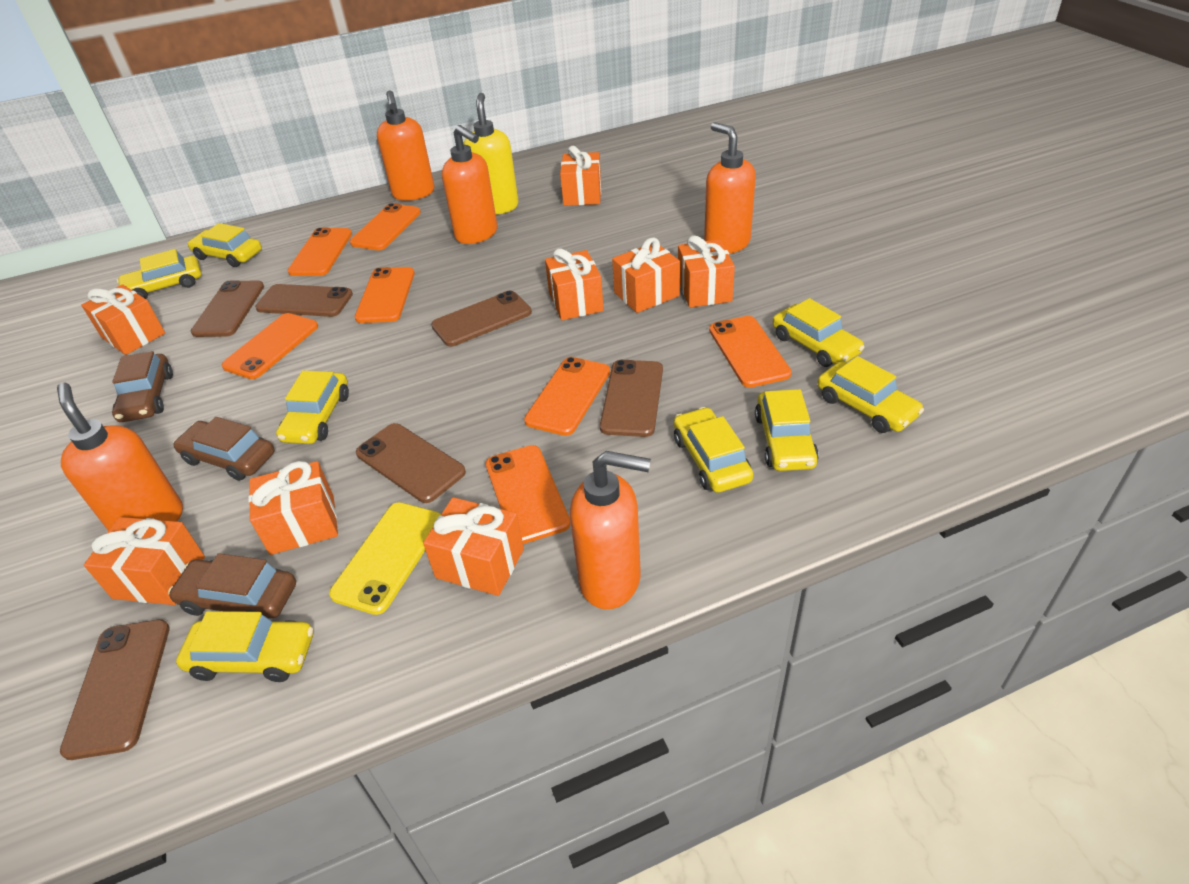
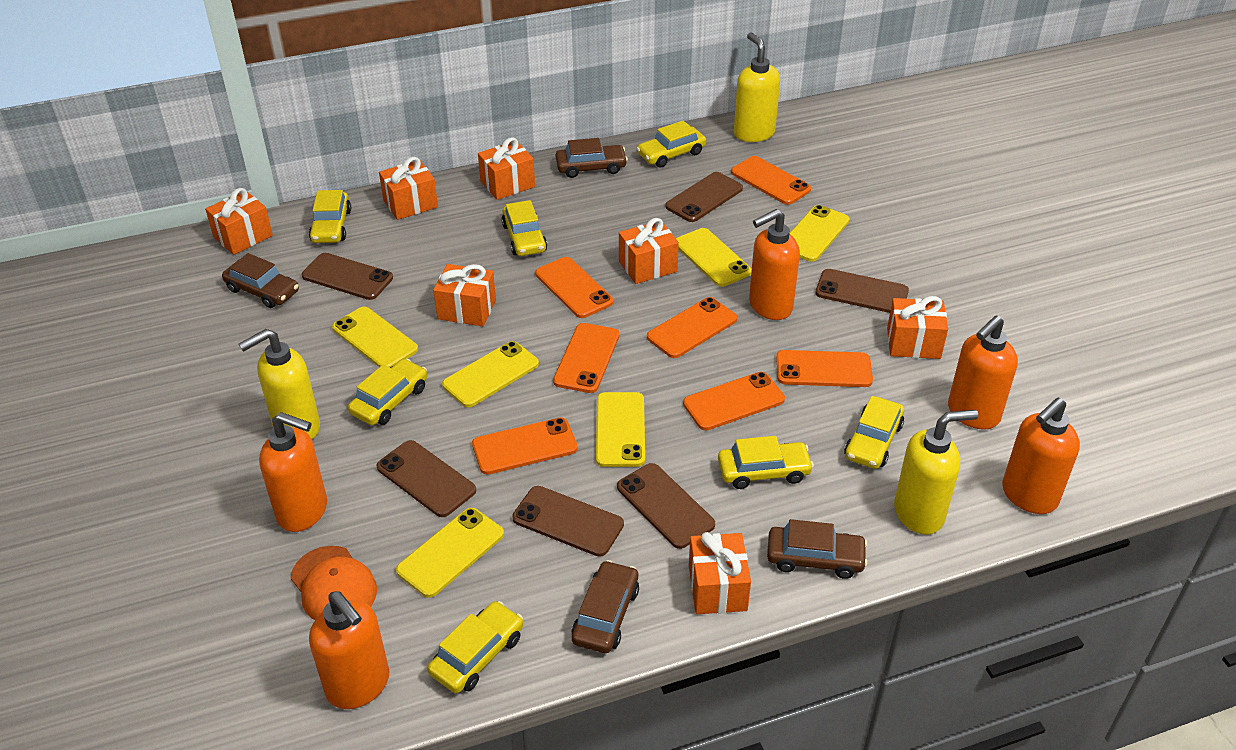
brown car: 3 -> 4
orange cap: 0 -> 1
orange gift: 8 -> 7
yellow car: 8 -> 7
yellow phone: 1 -> 6
yellow soap dispenser: 1 -> 3

